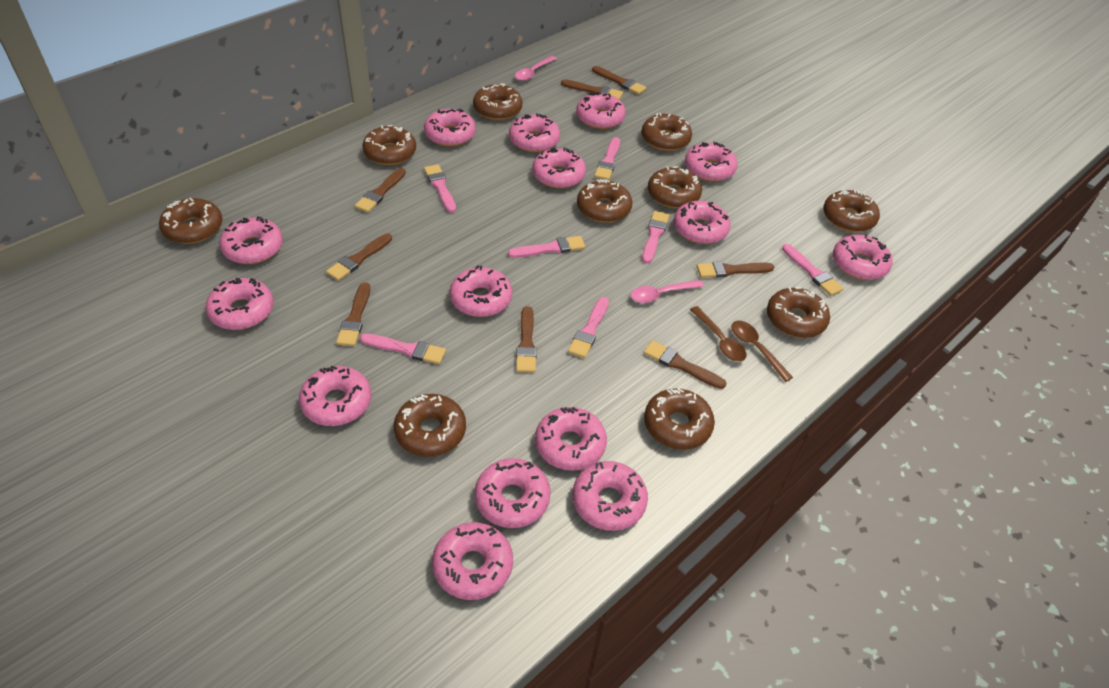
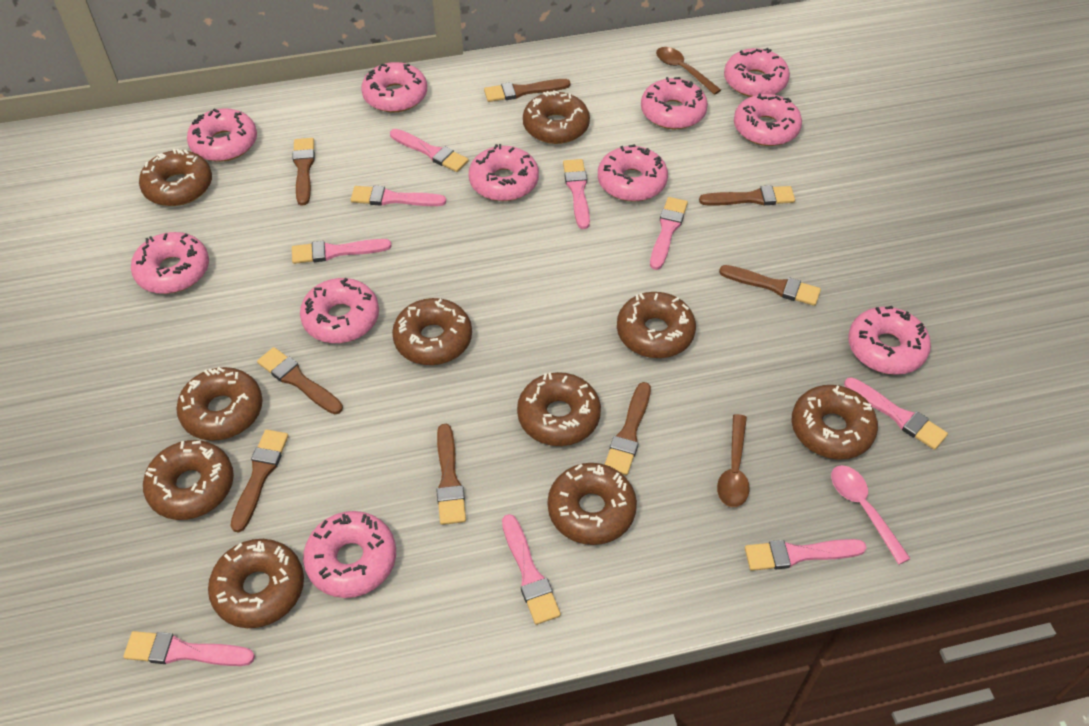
pink brush: 7 -> 9
pink donut: 15 -> 11
pink spoon: 2 -> 1

